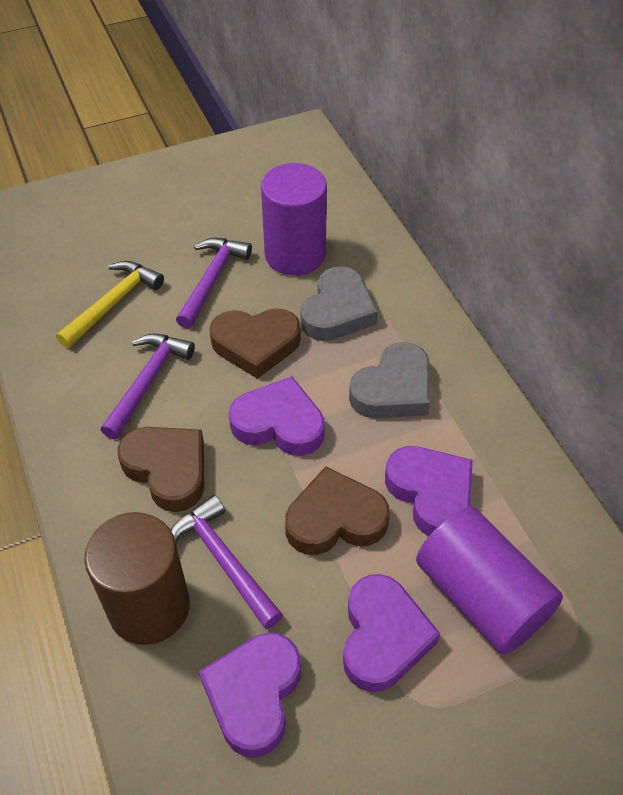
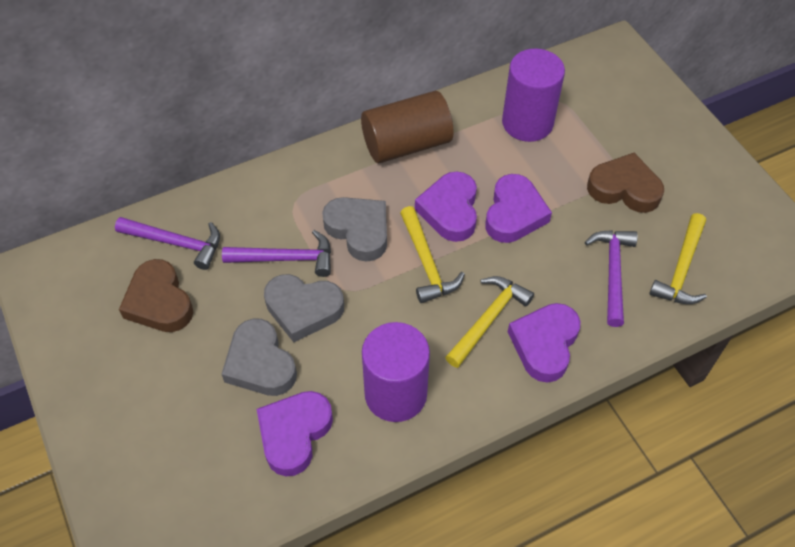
brown heart: 3 -> 2
grey heart: 2 -> 3
yellow hammer: 1 -> 3

